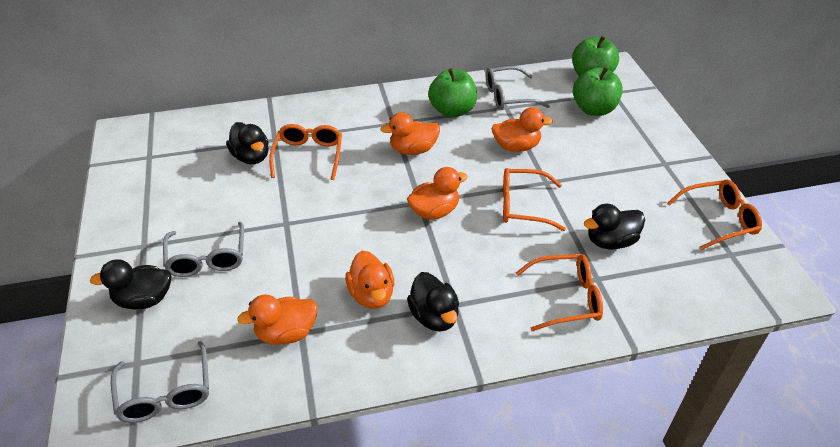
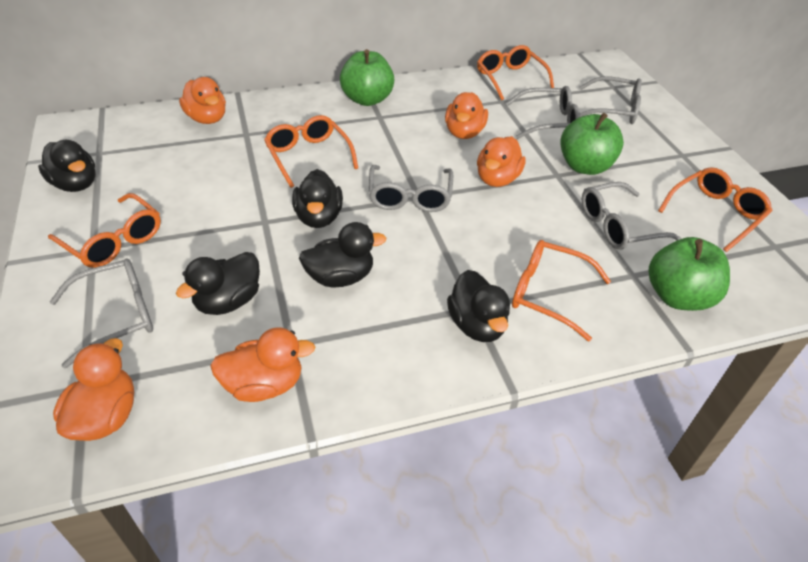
black duck: 4 -> 5
grey glasses: 3 -> 5
orange glasses: 4 -> 5

